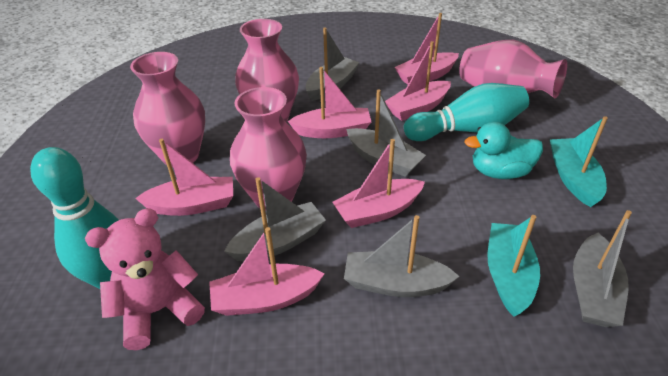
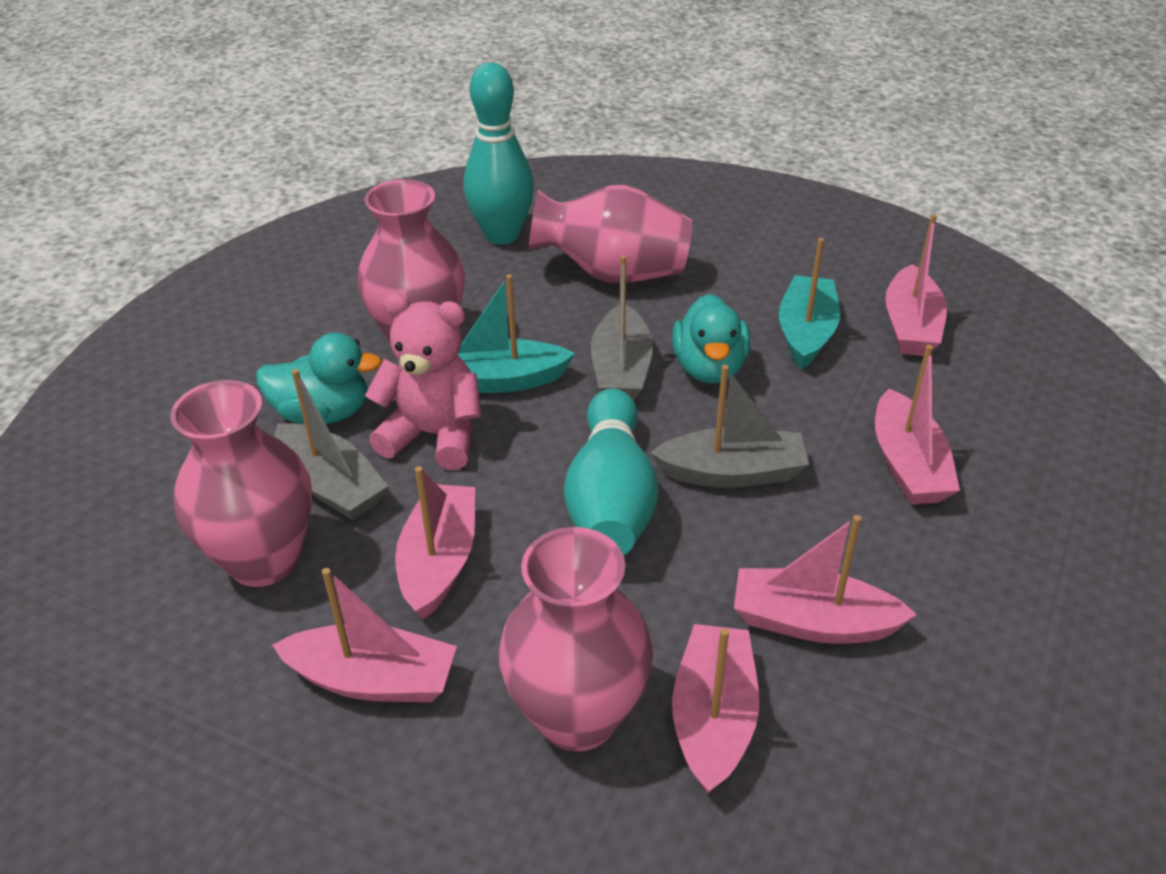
grey boat: 5 -> 3
turquoise duck: 1 -> 2

